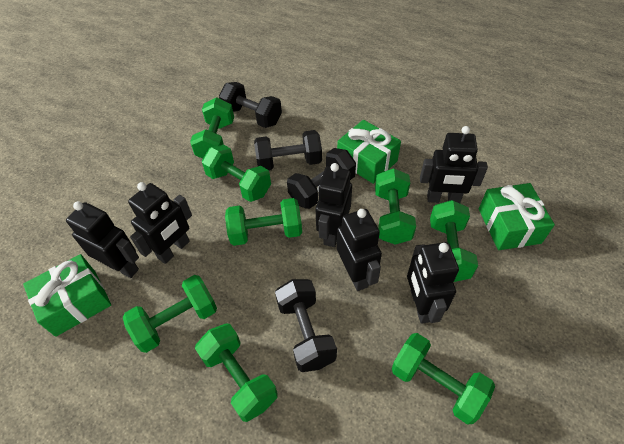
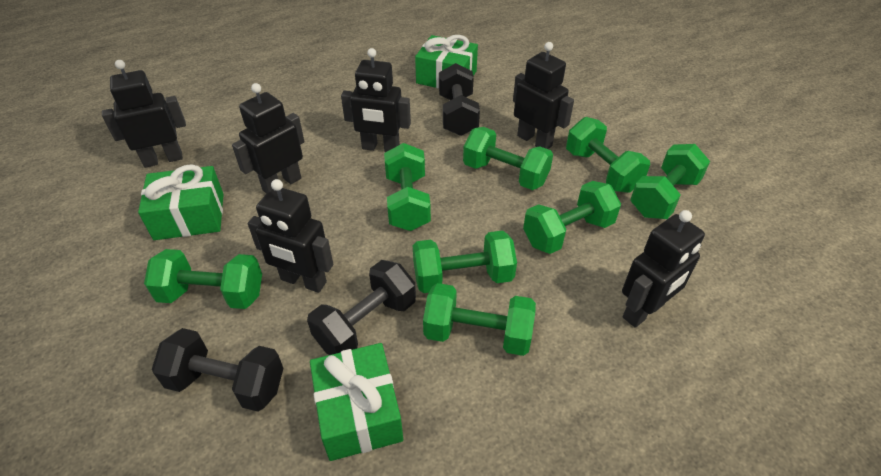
black dumbbell: 4 -> 3

